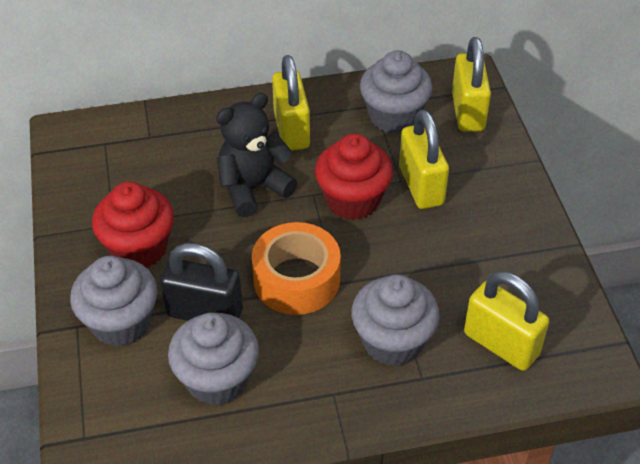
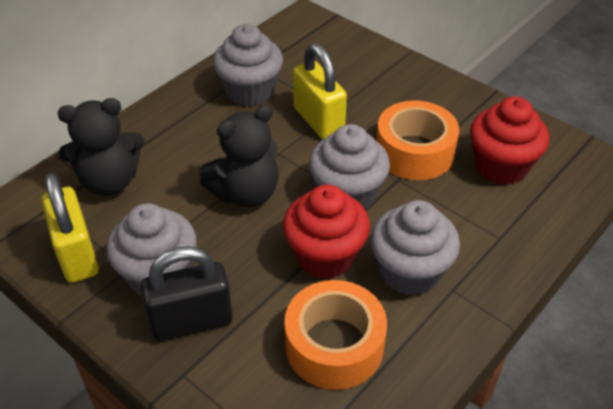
black teddy bear: 1 -> 2
orange tape: 1 -> 2
yellow padlock: 4 -> 2

